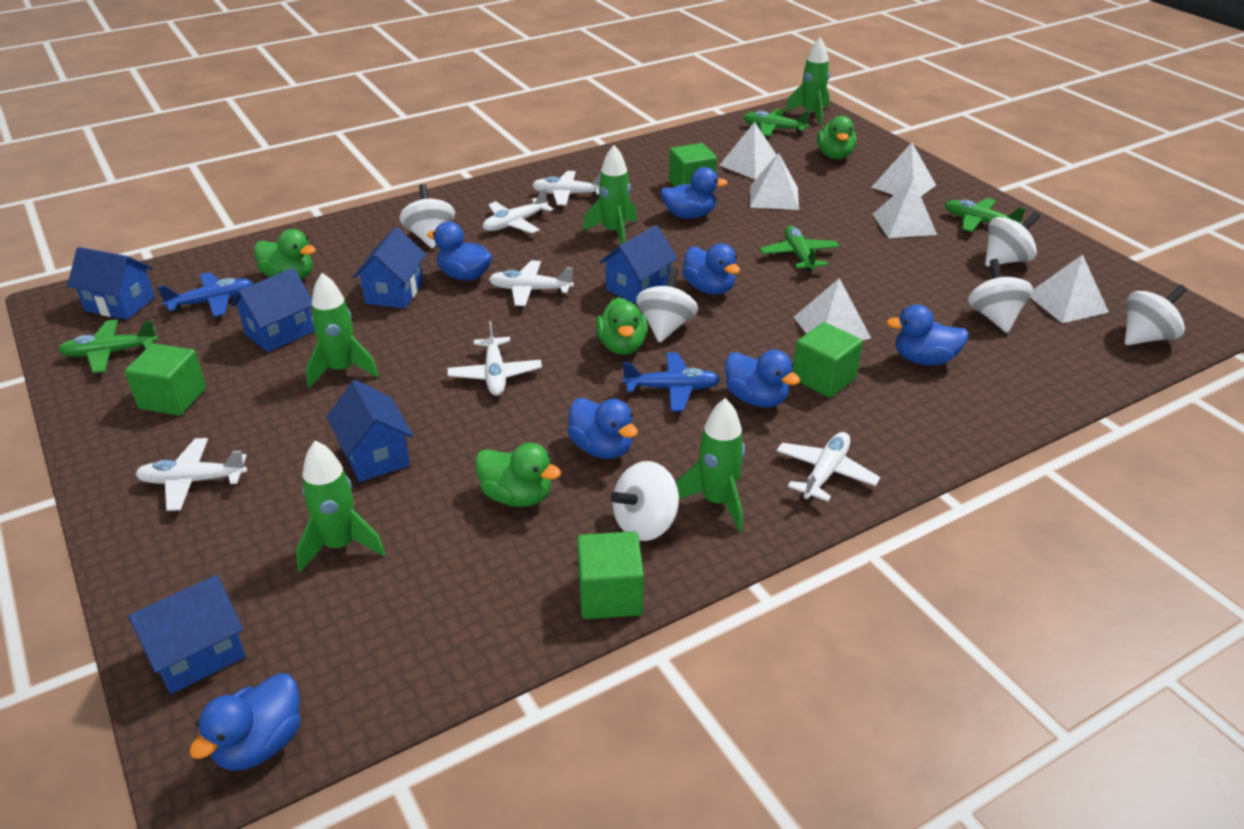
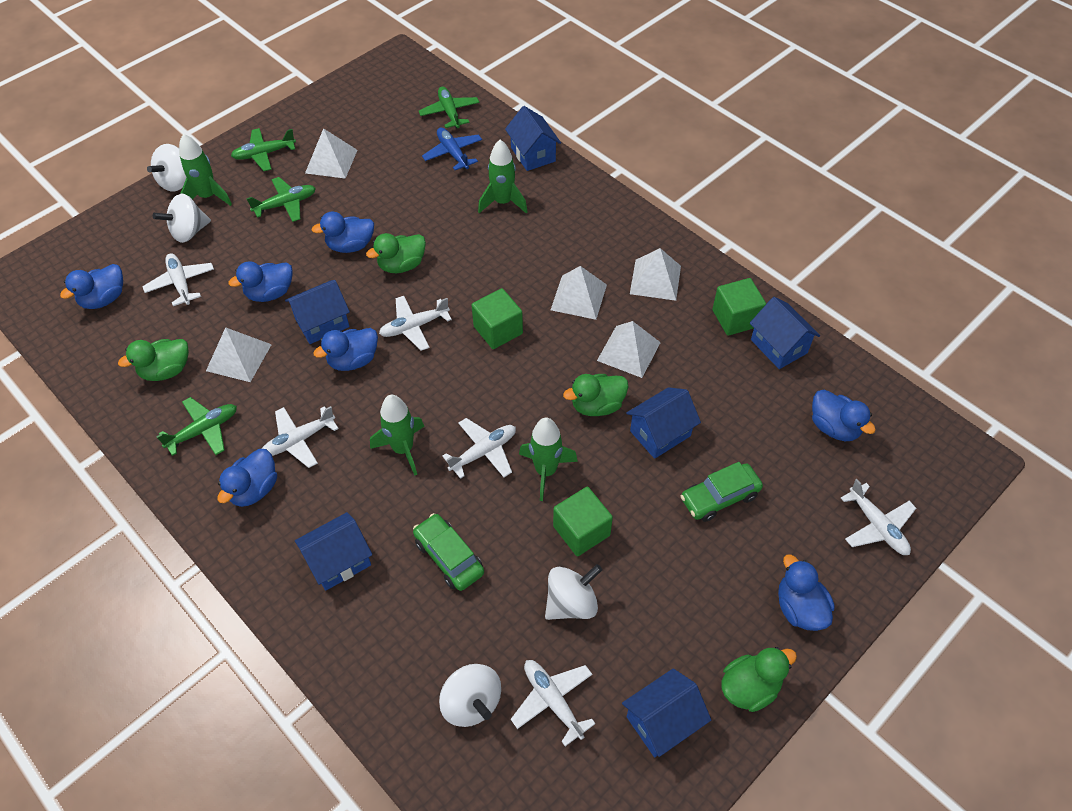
blue plane: 2 -> 1
green car: 0 -> 2
green cube: 4 -> 3
green rocket: 5 -> 4
white pyramid: 6 -> 5
white spinning top: 6 -> 4

